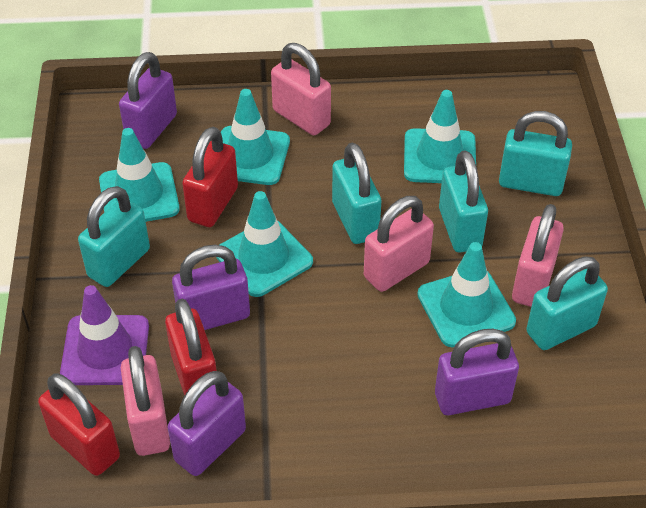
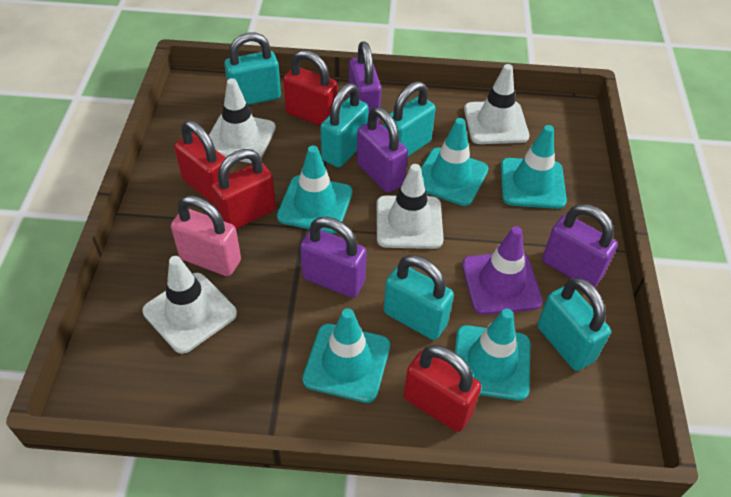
pink padlock: 4 -> 1
red padlock: 3 -> 4
white traffic cone: 0 -> 4

